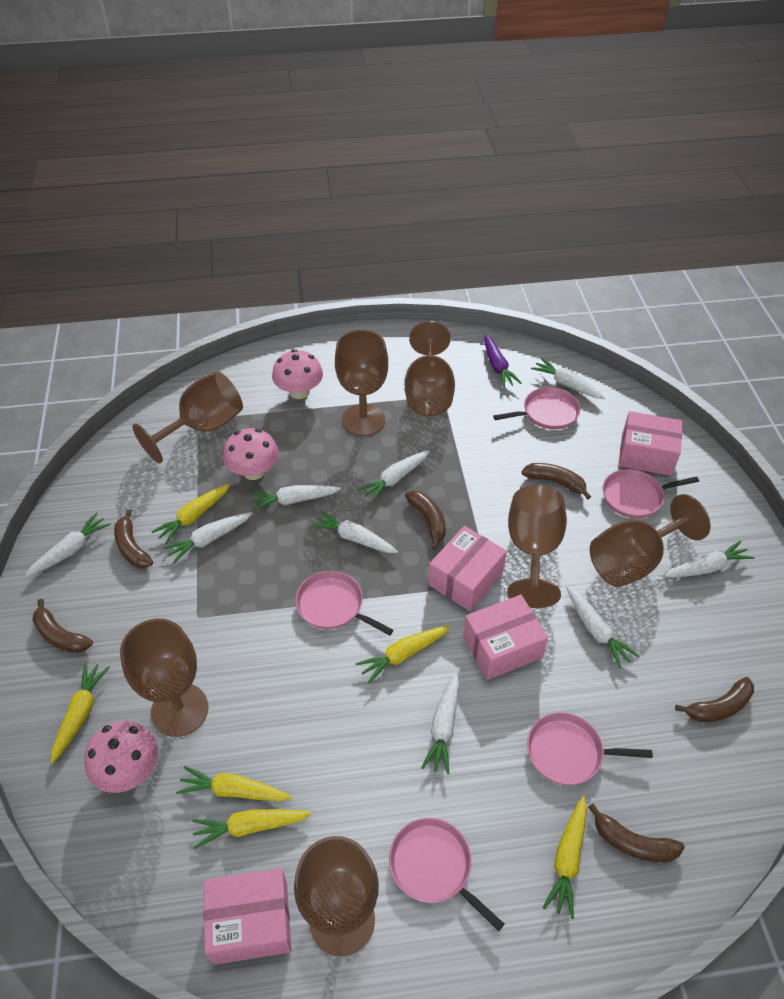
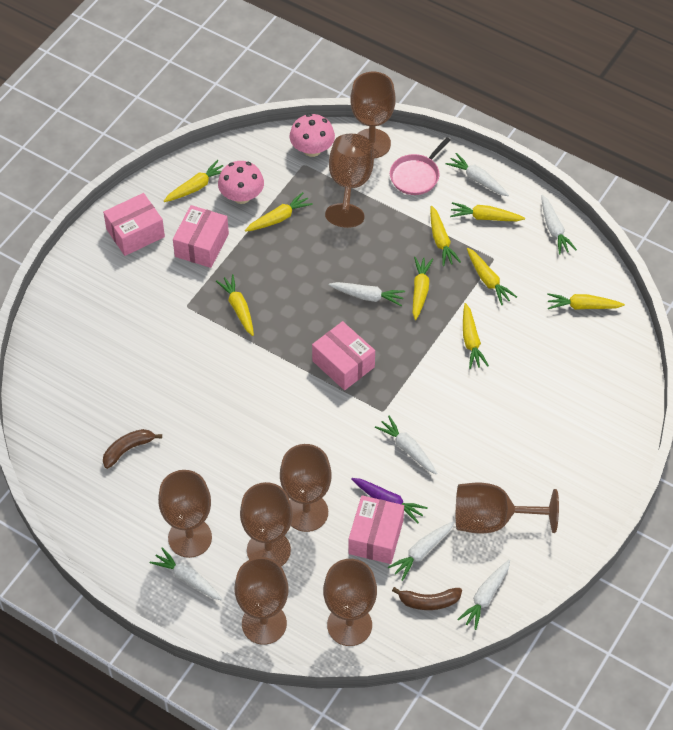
brown banana: 6 -> 2
brown goblet: 7 -> 8
pink mushroom: 3 -> 2
pink pan: 5 -> 1
white carrot: 9 -> 7
yellow carrot: 6 -> 9

